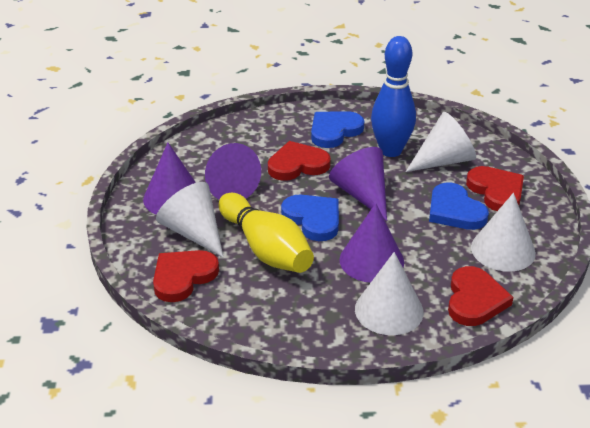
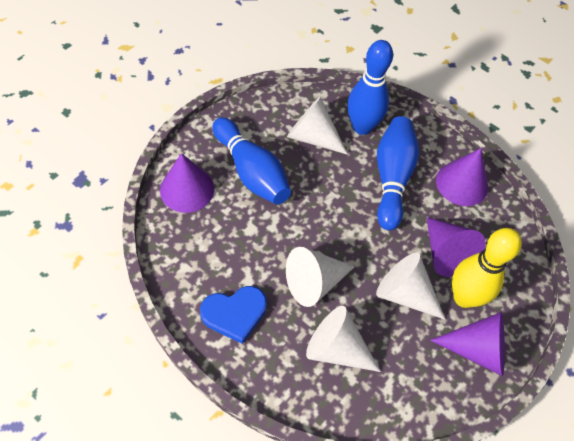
blue bowling pin: 1 -> 3
blue heart: 3 -> 1
red heart: 4 -> 0

